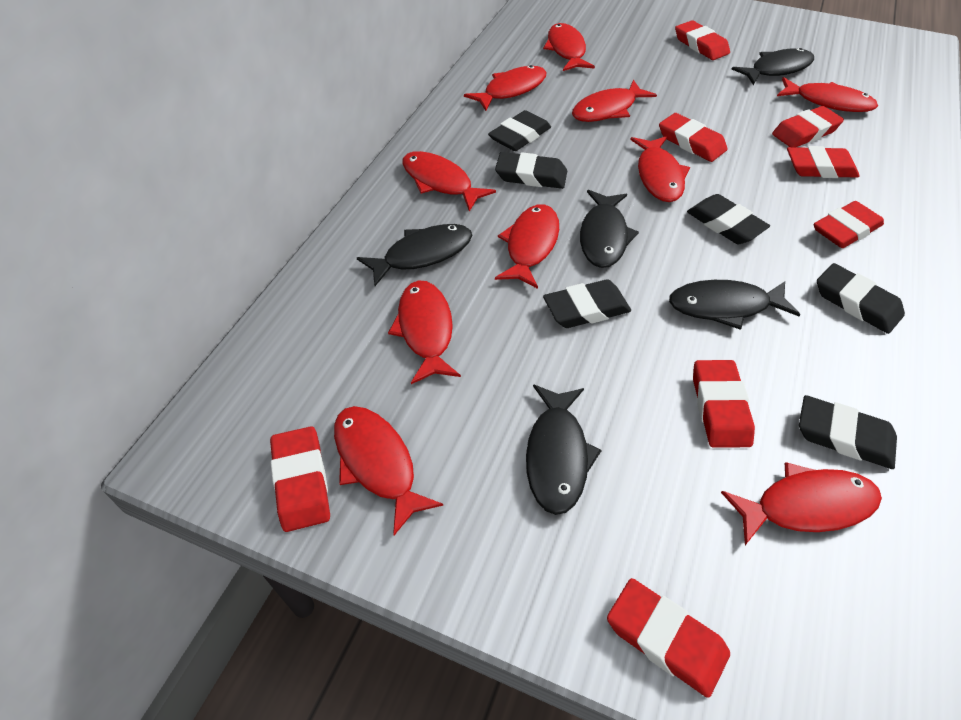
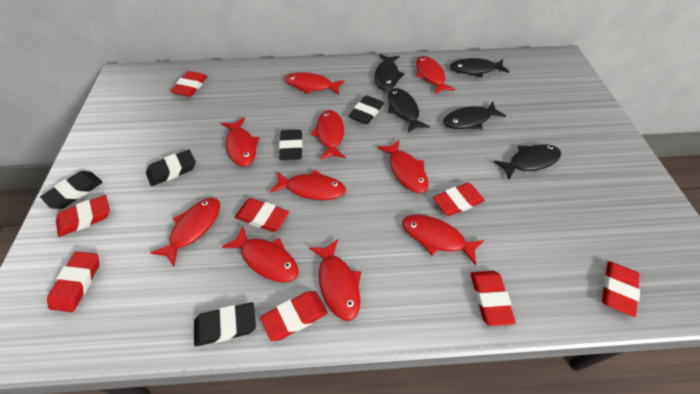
black eraser: 6 -> 5

